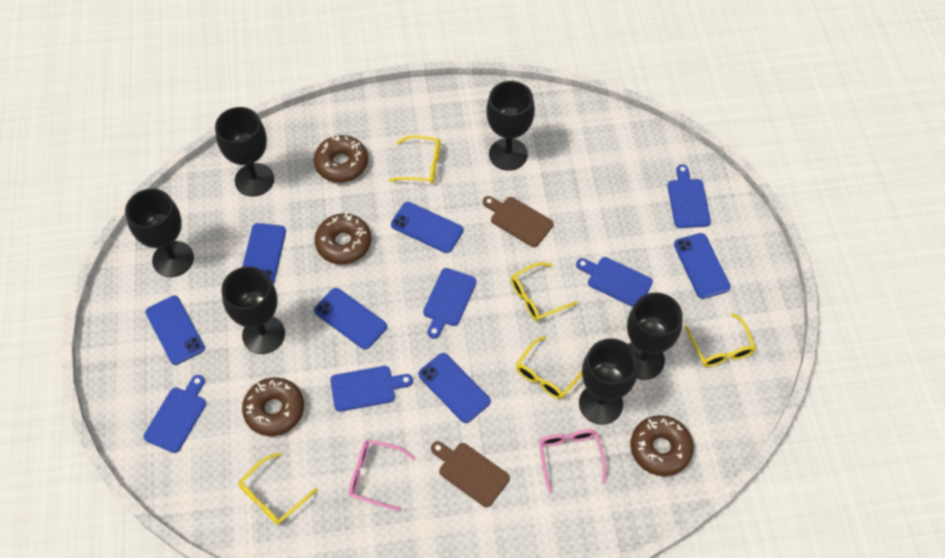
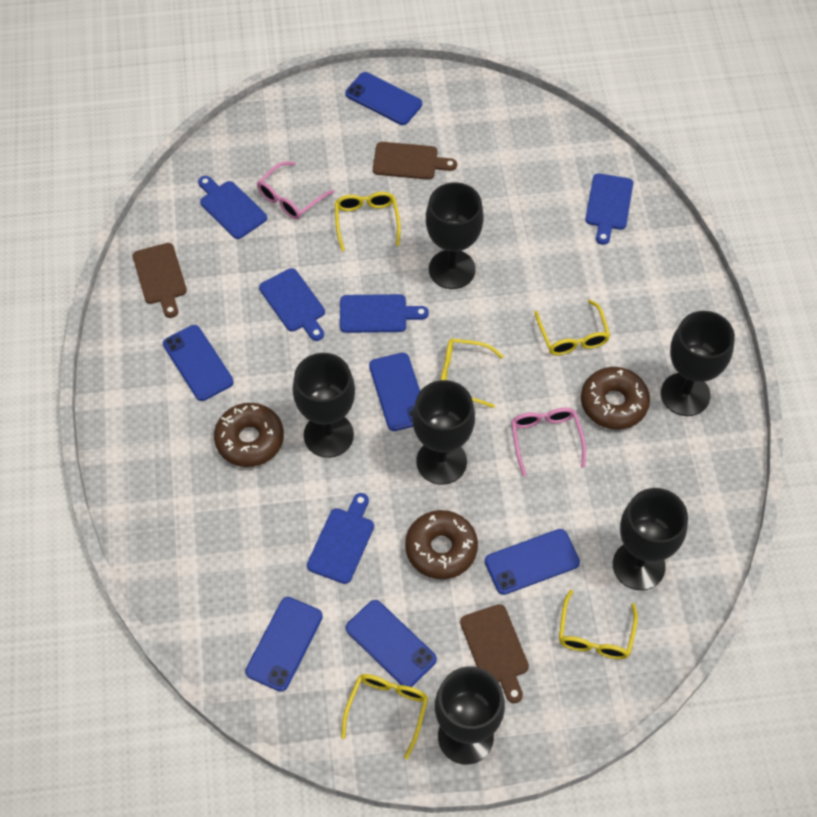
brown cutting board: 2 -> 3
brown donut: 4 -> 3

